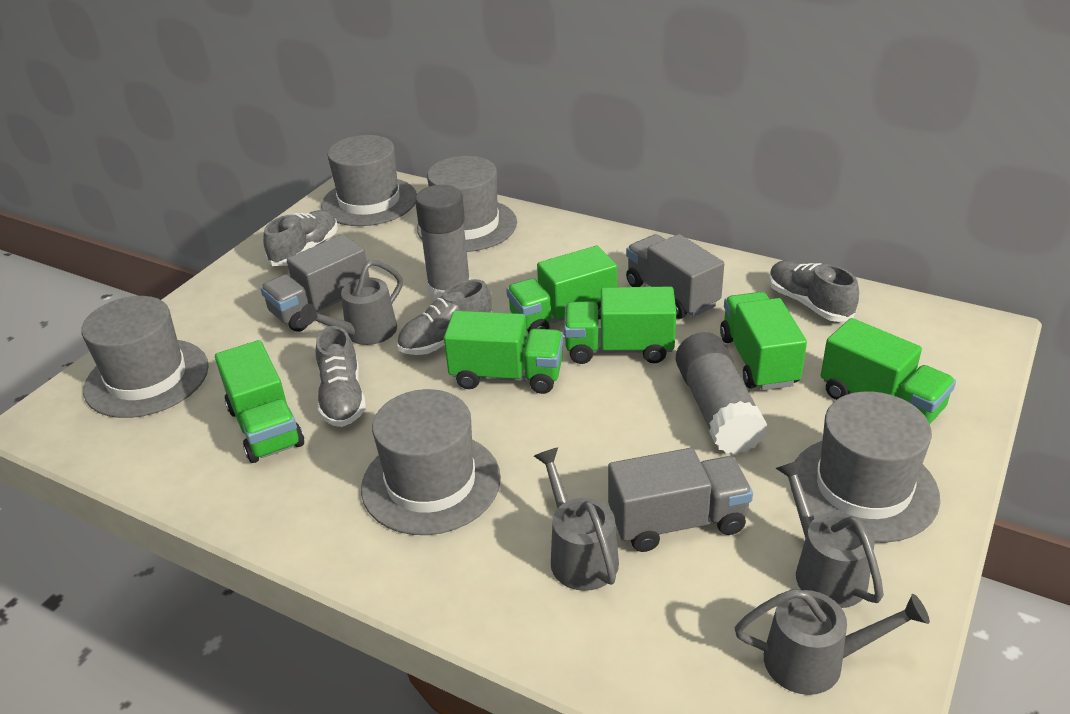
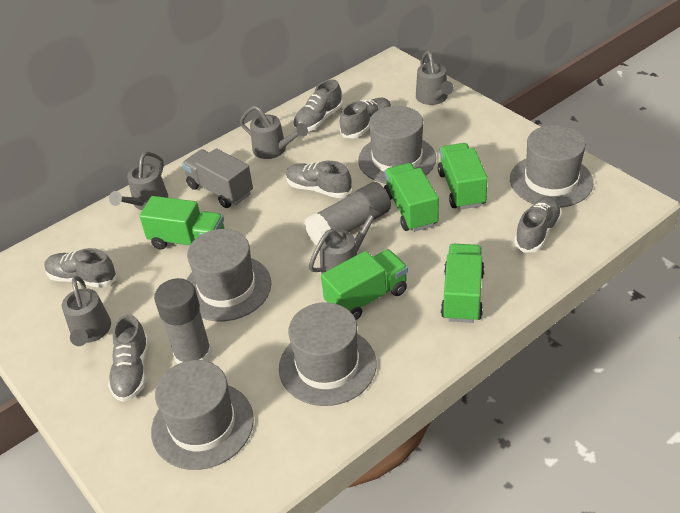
green truck: 6 -> 5
grey shoe: 4 -> 6
grey truck: 3 -> 1
grey watering can: 4 -> 5

